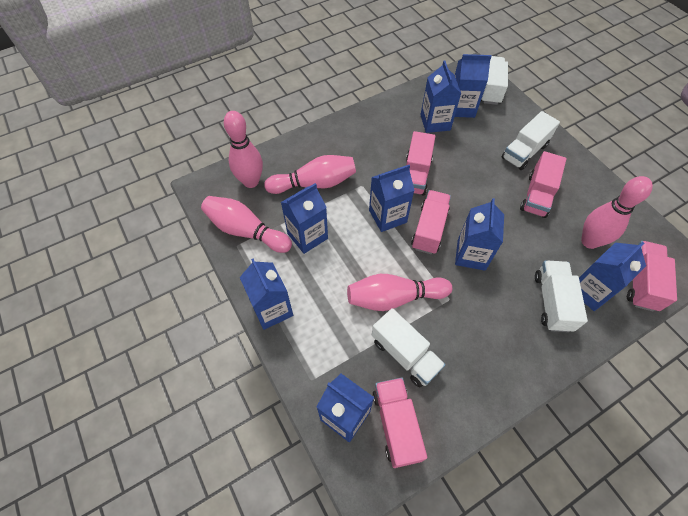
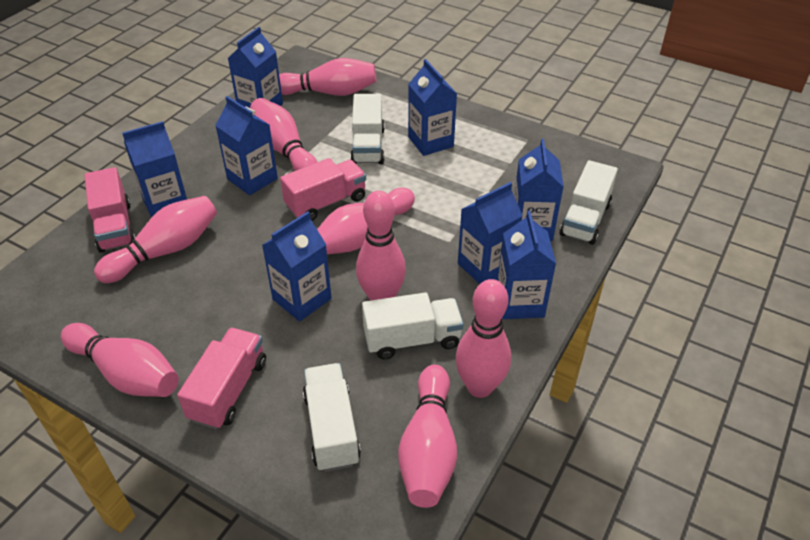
pink bowling pin: 5 -> 8
pink truck: 5 -> 3

